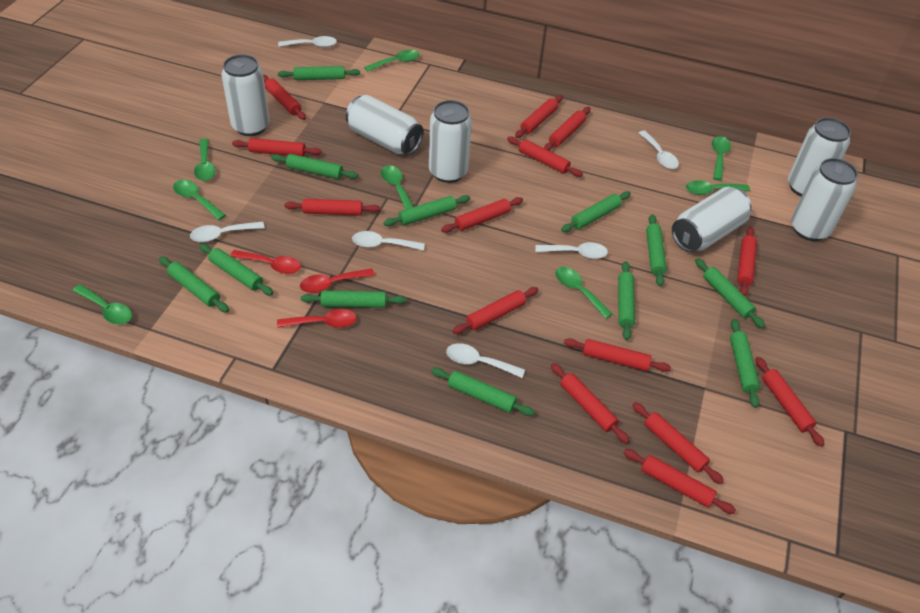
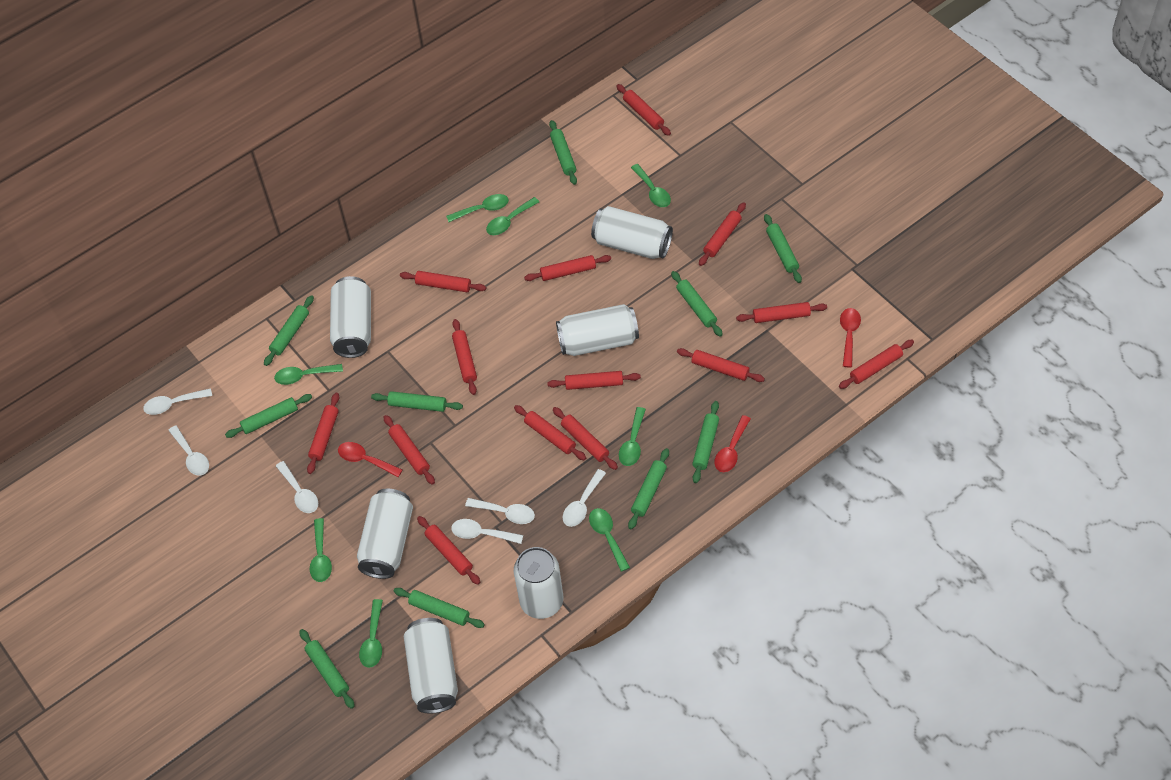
green rolling pin: 12 -> 10

